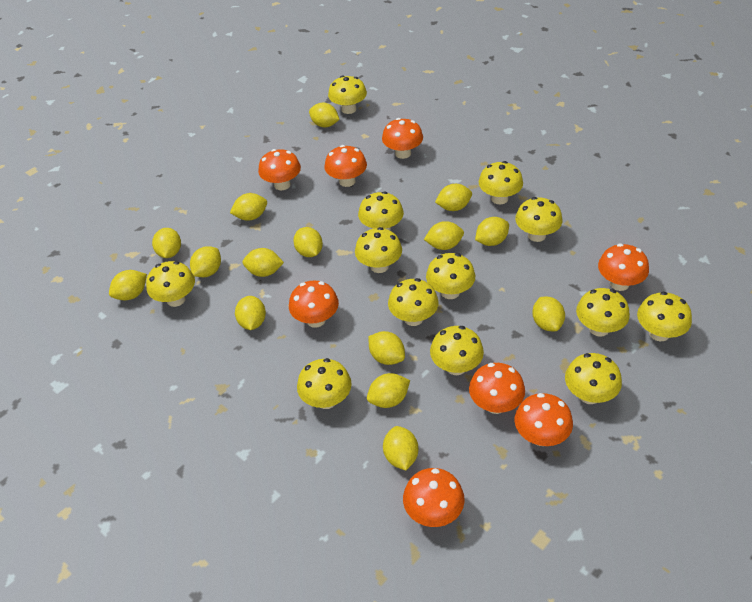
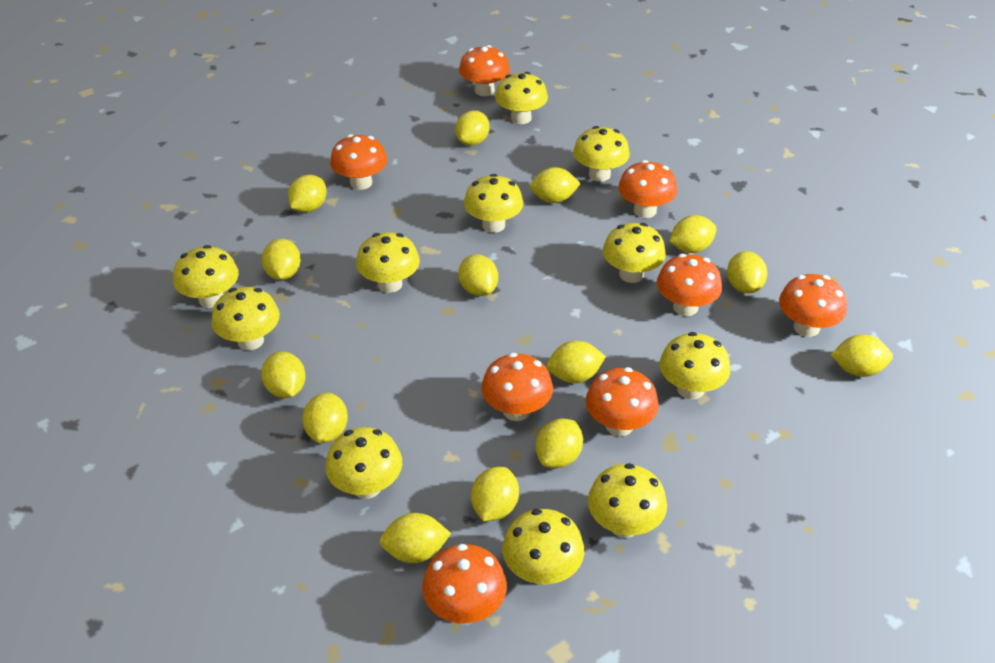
yellow lemon: 15 -> 14
yellow mushroom: 13 -> 11

